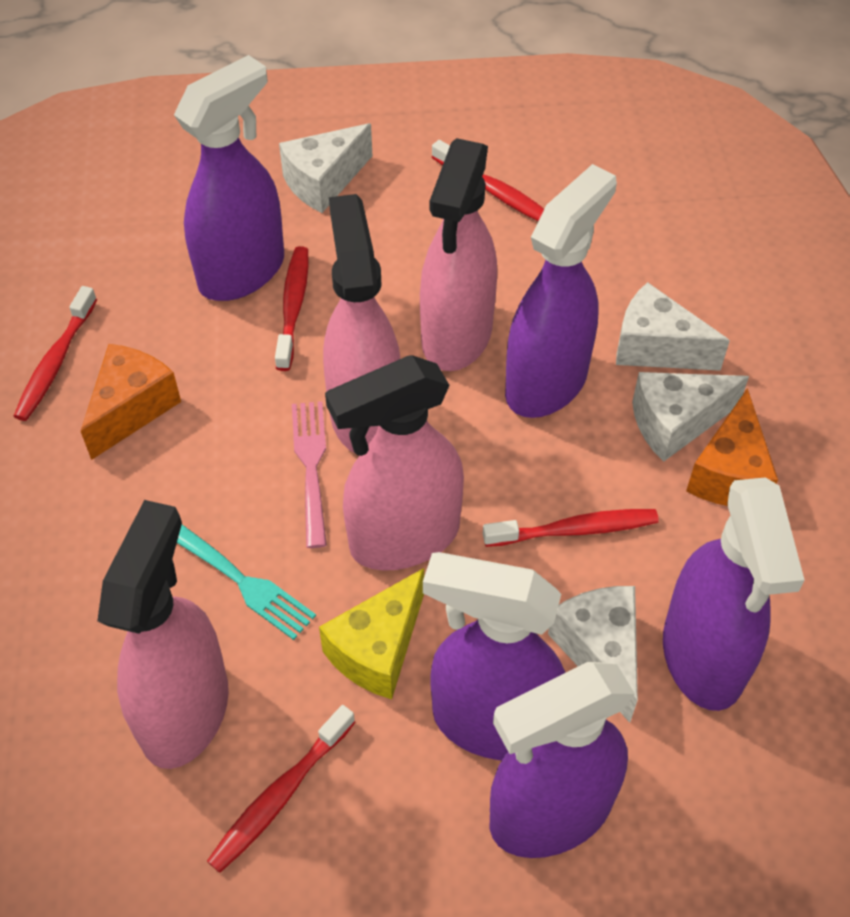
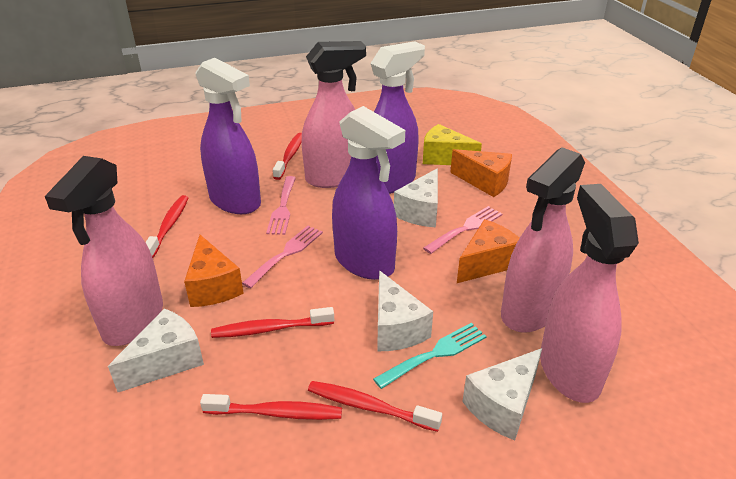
orange cheese: 2 -> 3
pink fork: 1 -> 3
purple spray bottle: 5 -> 3

